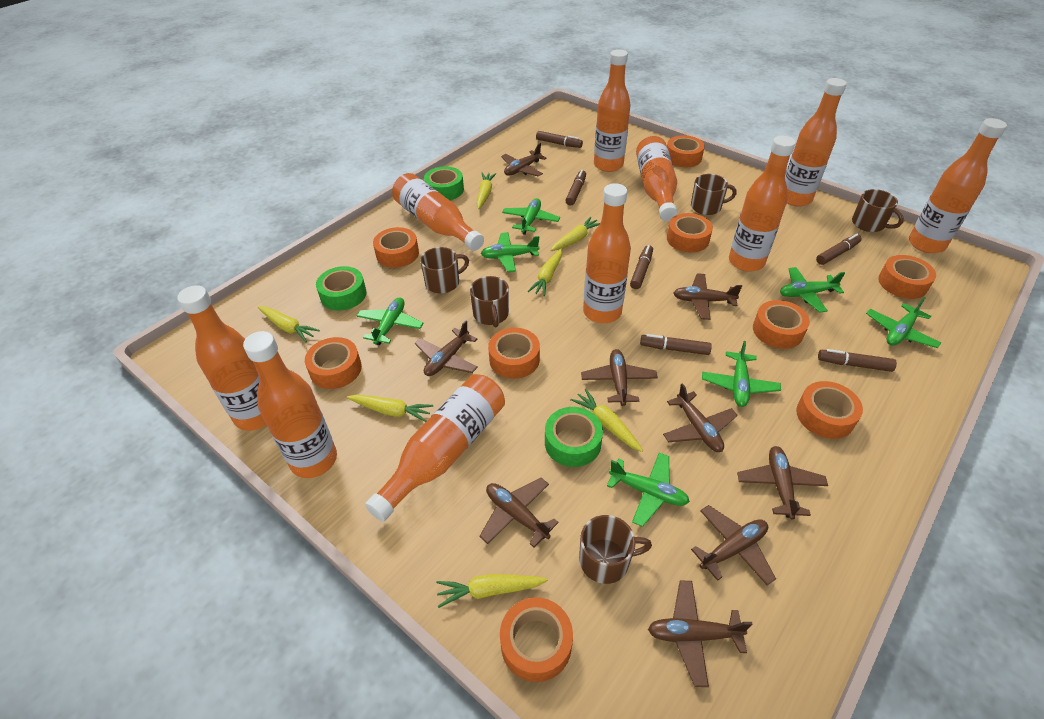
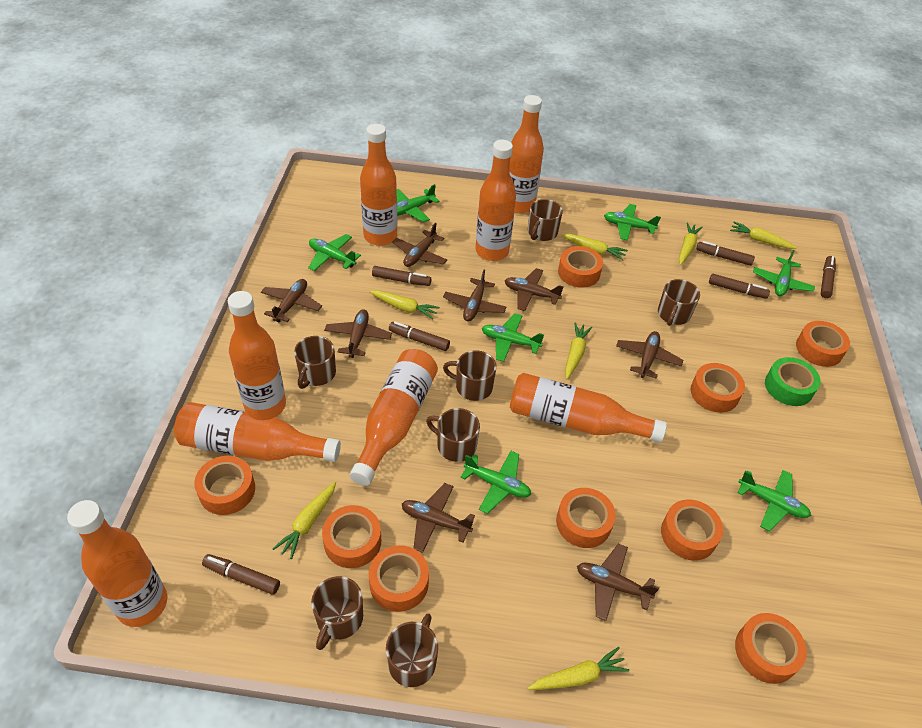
brown mug: 5 -> 7
brown plane: 9 -> 8
green tape: 3 -> 1
orange bottle: 10 -> 8

